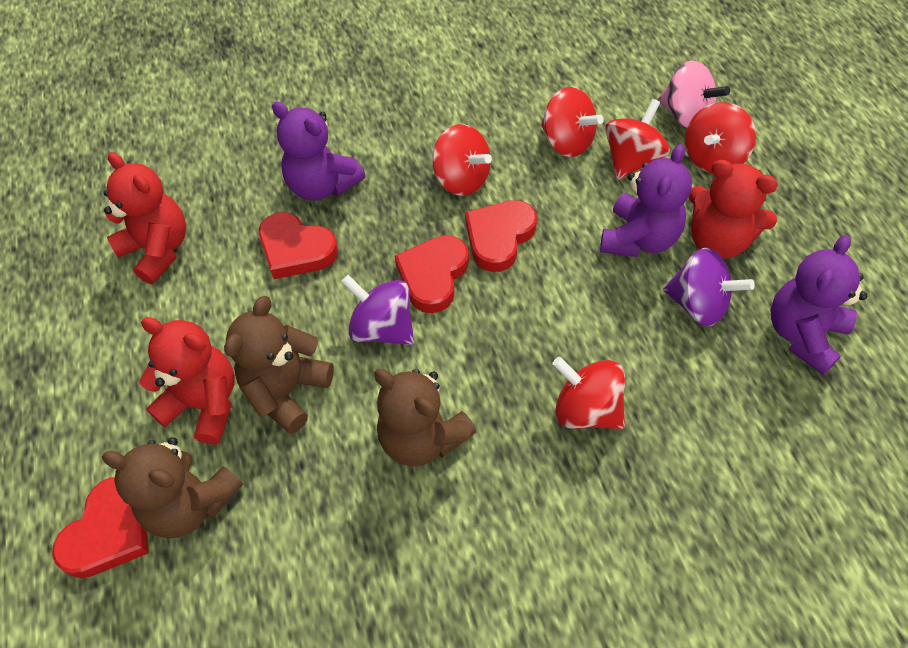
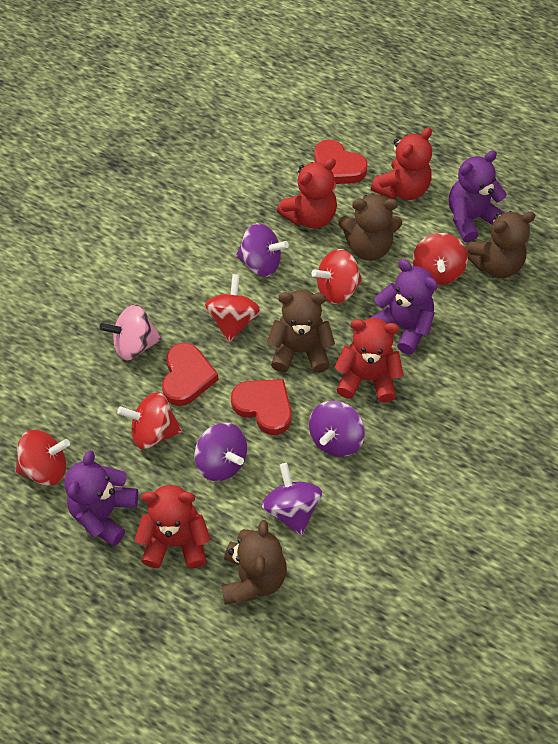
brown teddy bear: 3 -> 4
purple spinning top: 2 -> 4
red heart: 4 -> 3
red teddy bear: 3 -> 4

